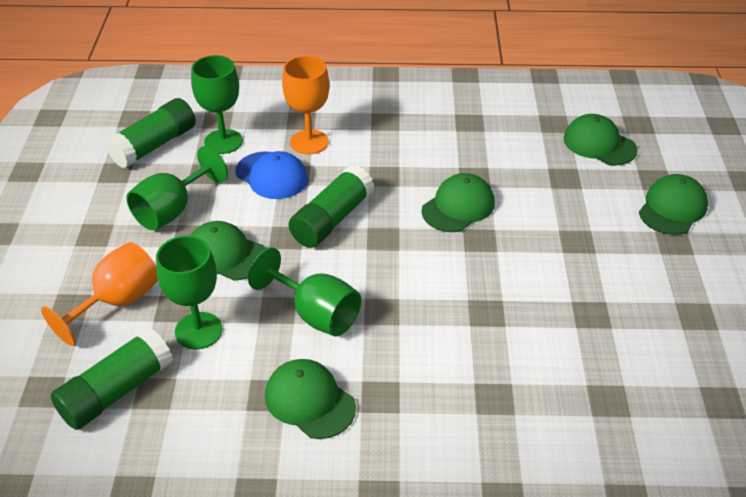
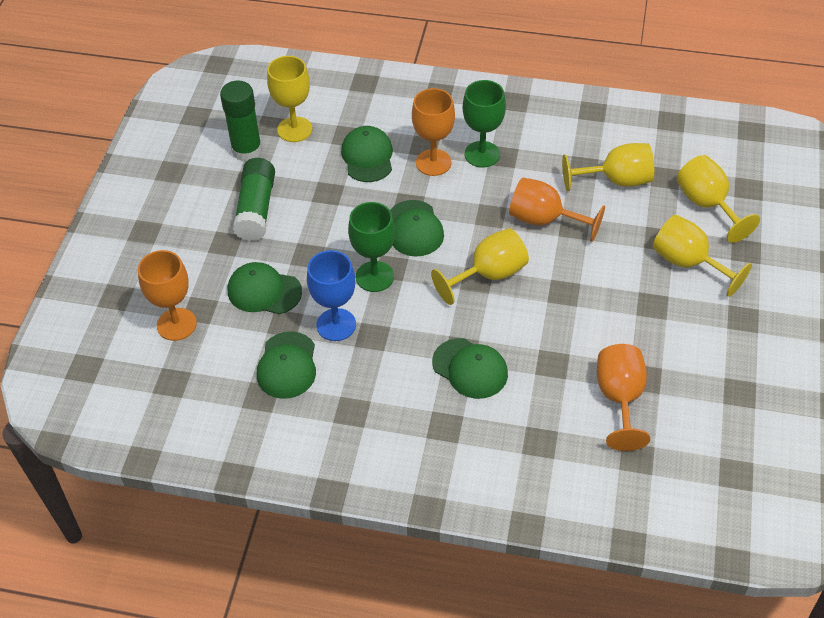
blue cap: 1 -> 0
blue goblet: 0 -> 1
green glue stick: 3 -> 2
green goblet: 4 -> 2
orange goblet: 2 -> 4
yellow goblet: 0 -> 5

